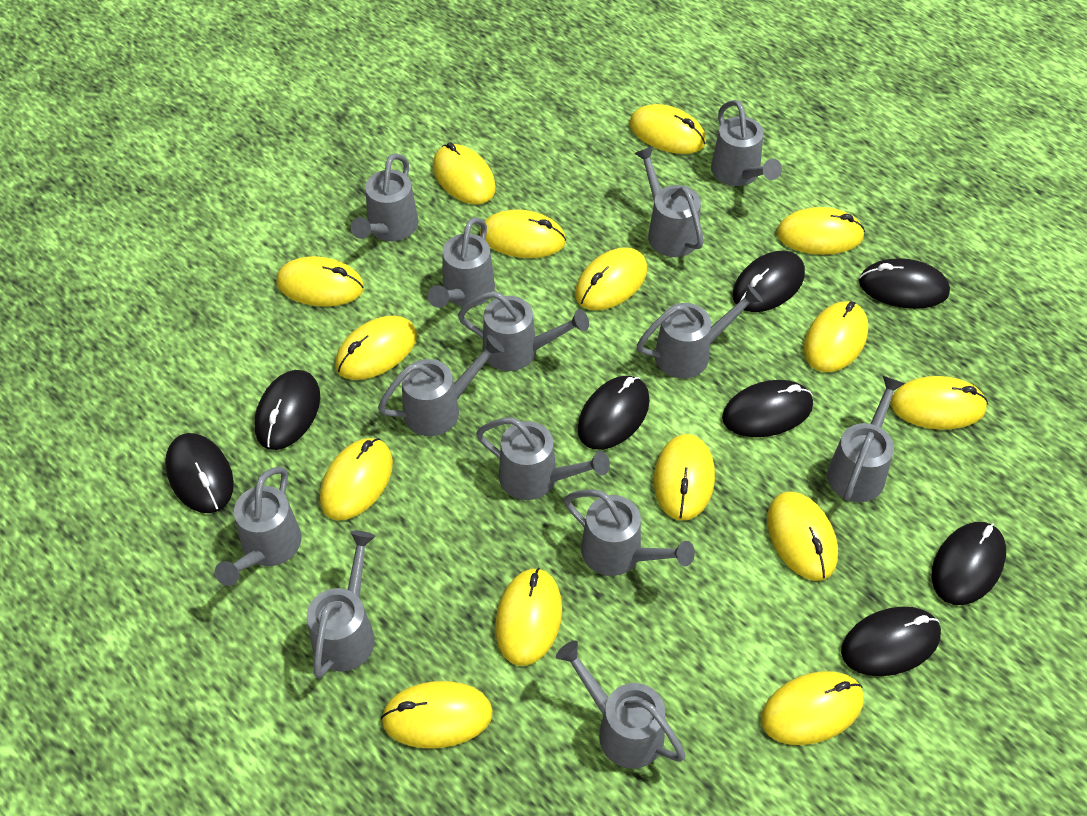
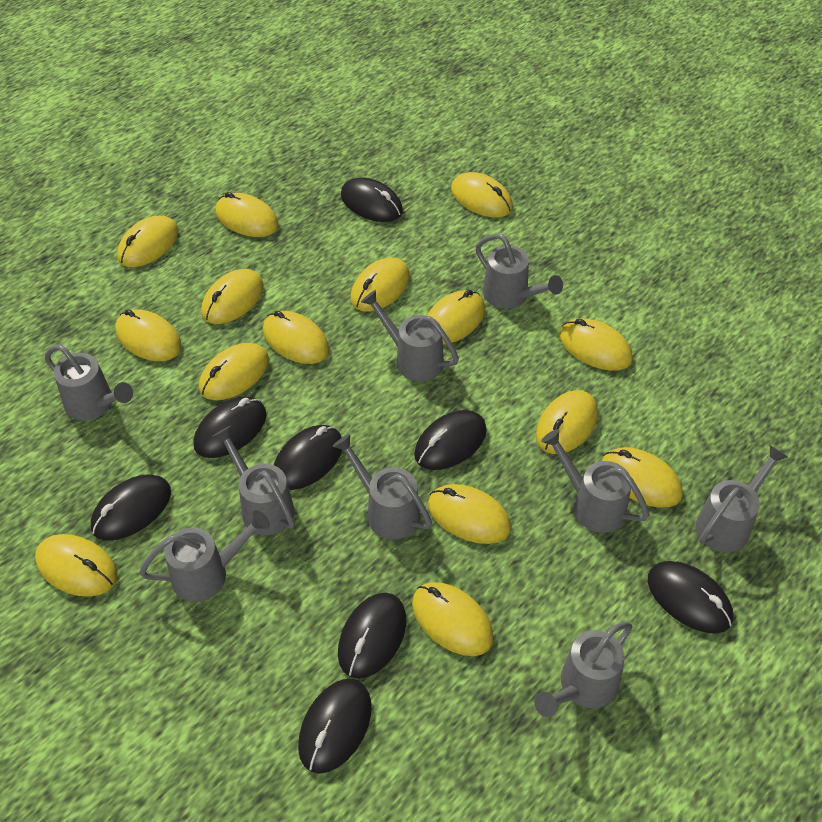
grey watering can: 13 -> 9

